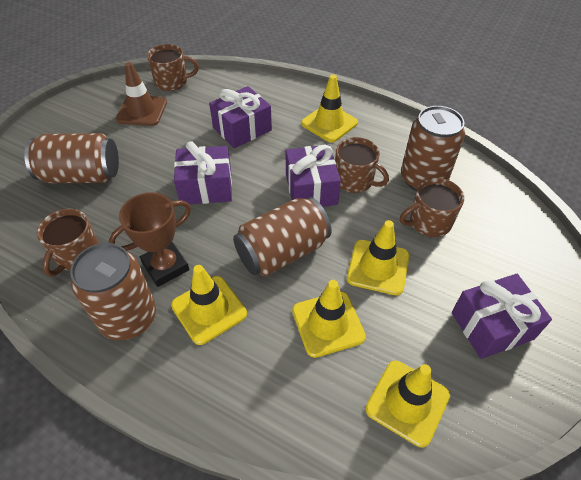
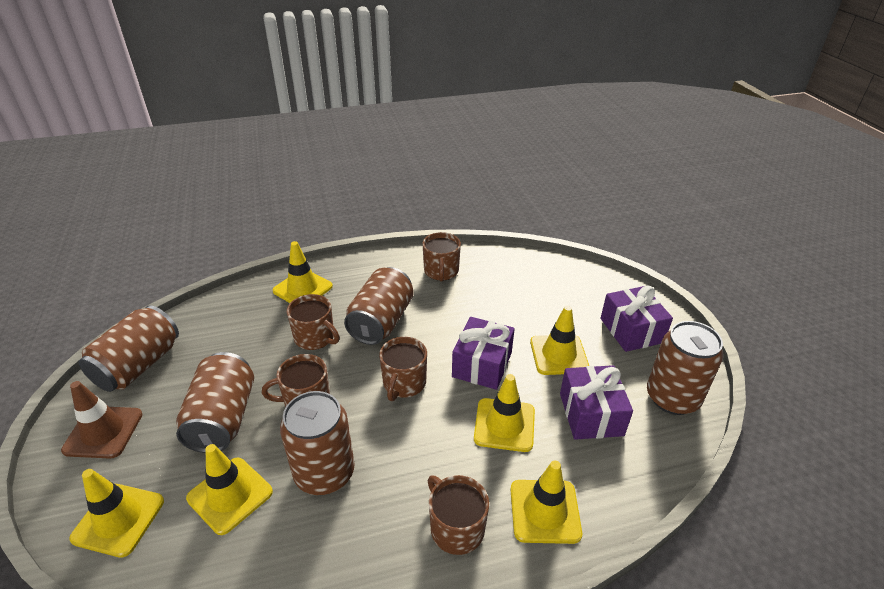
brown can: 4 -> 5
brown mug: 4 -> 5
brown trophy: 1 -> 0
purple gift: 4 -> 3
yellow traffic cone: 5 -> 6

